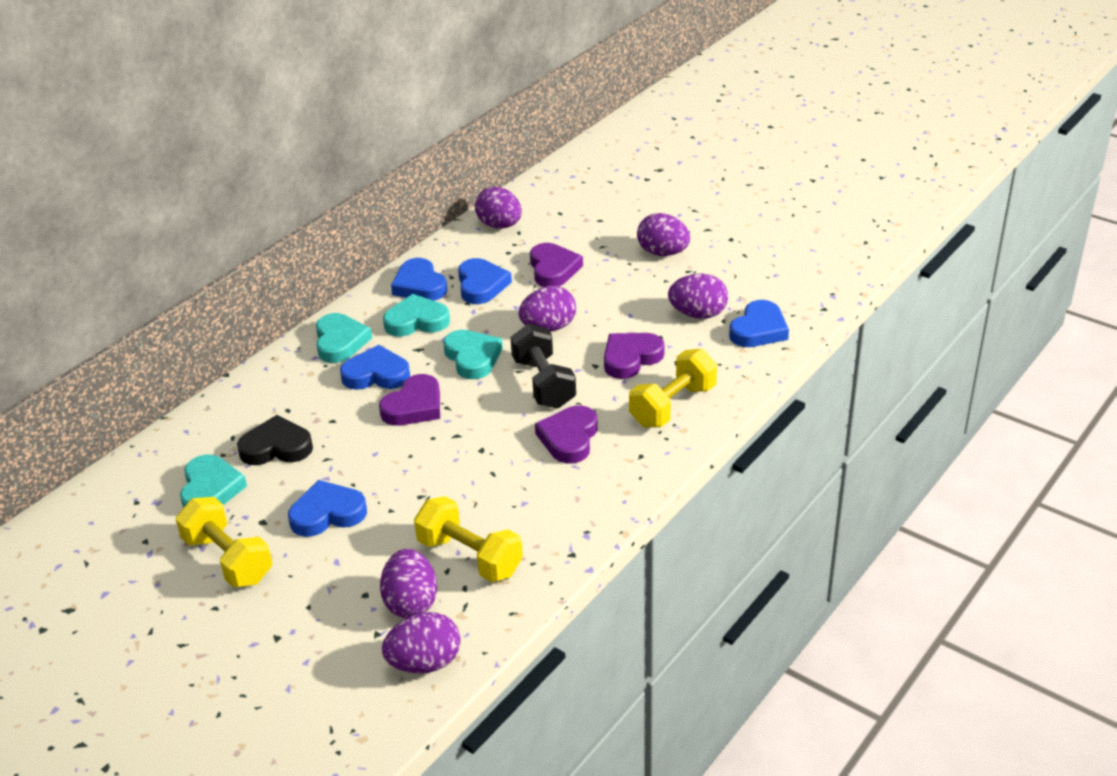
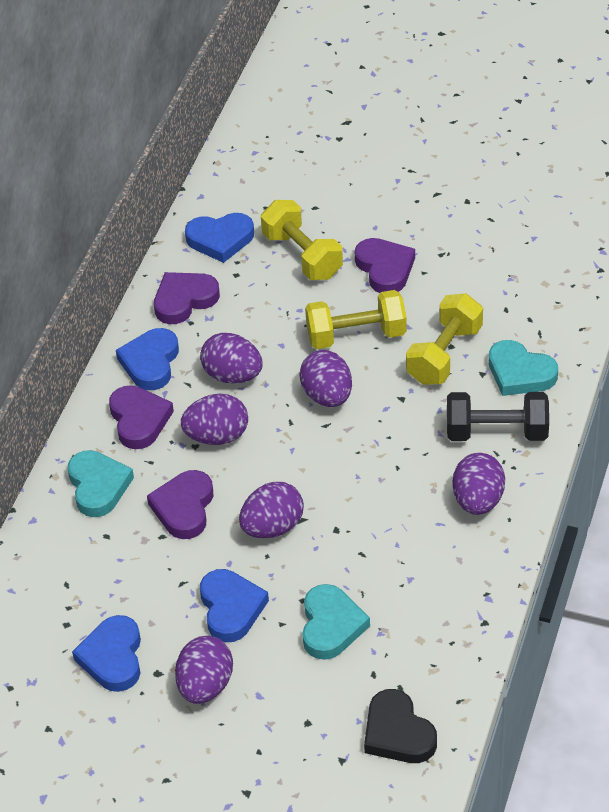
blue heart: 5 -> 4
turquoise heart: 4 -> 3

